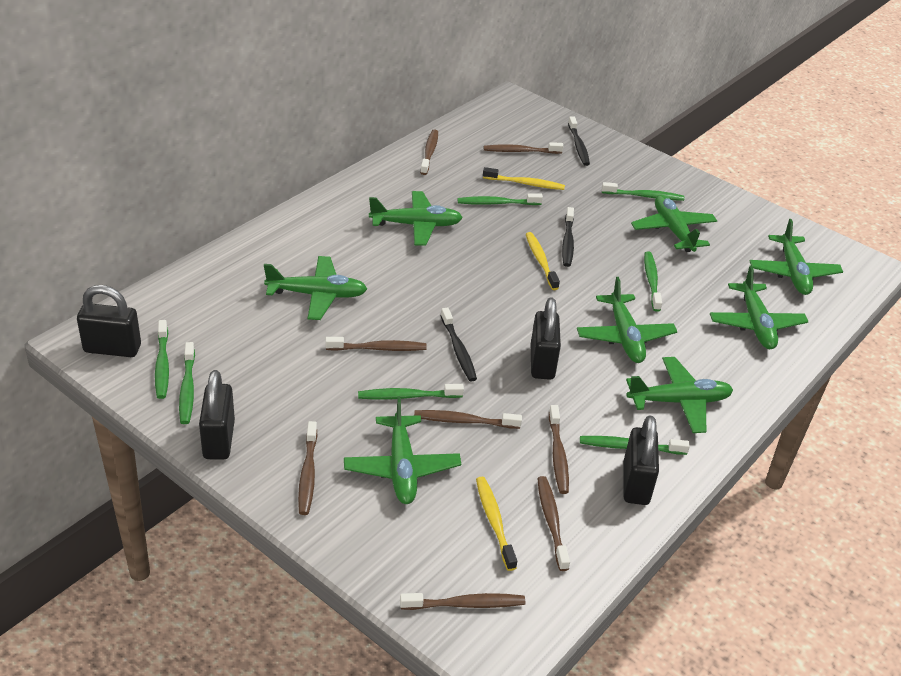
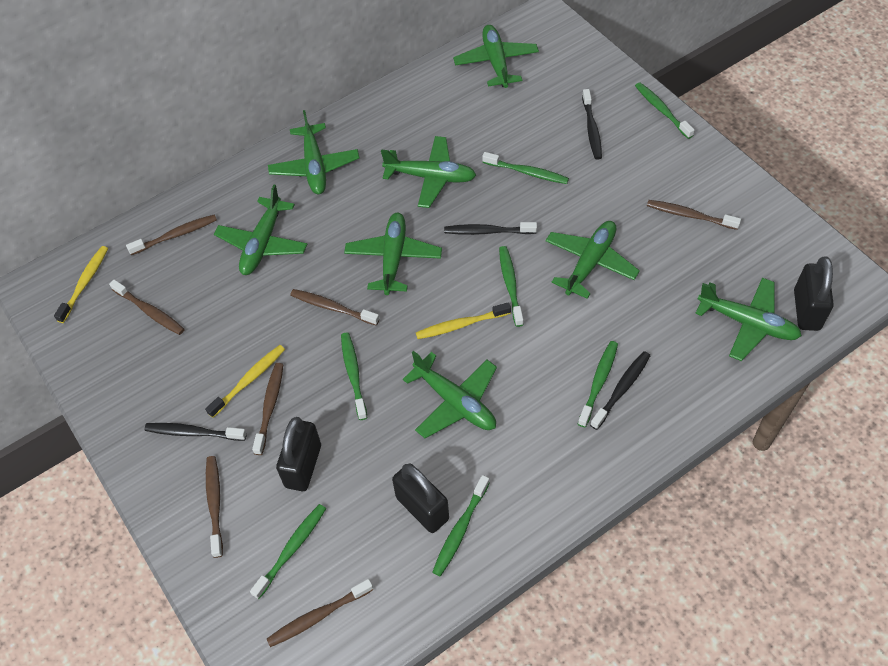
black padlock: 4 -> 3
black toothbrush: 3 -> 4
brown toothbrush: 8 -> 7

